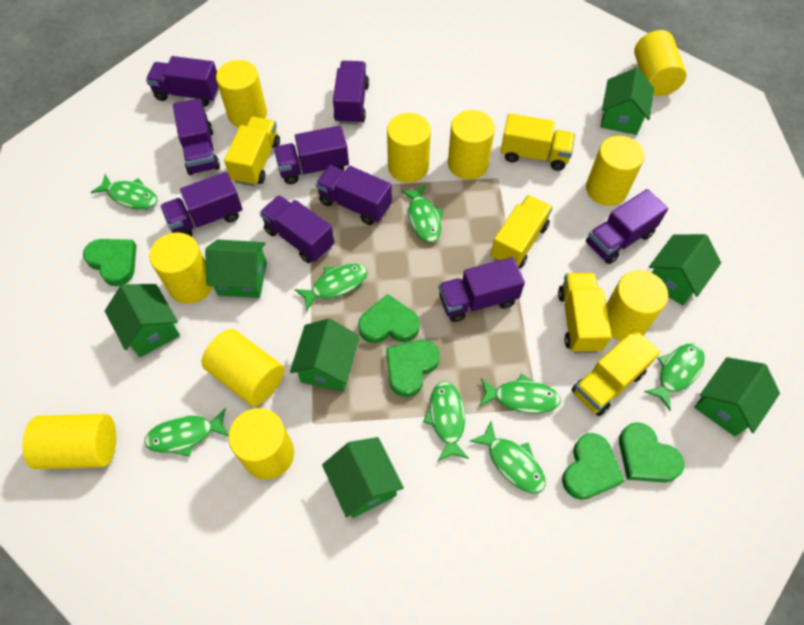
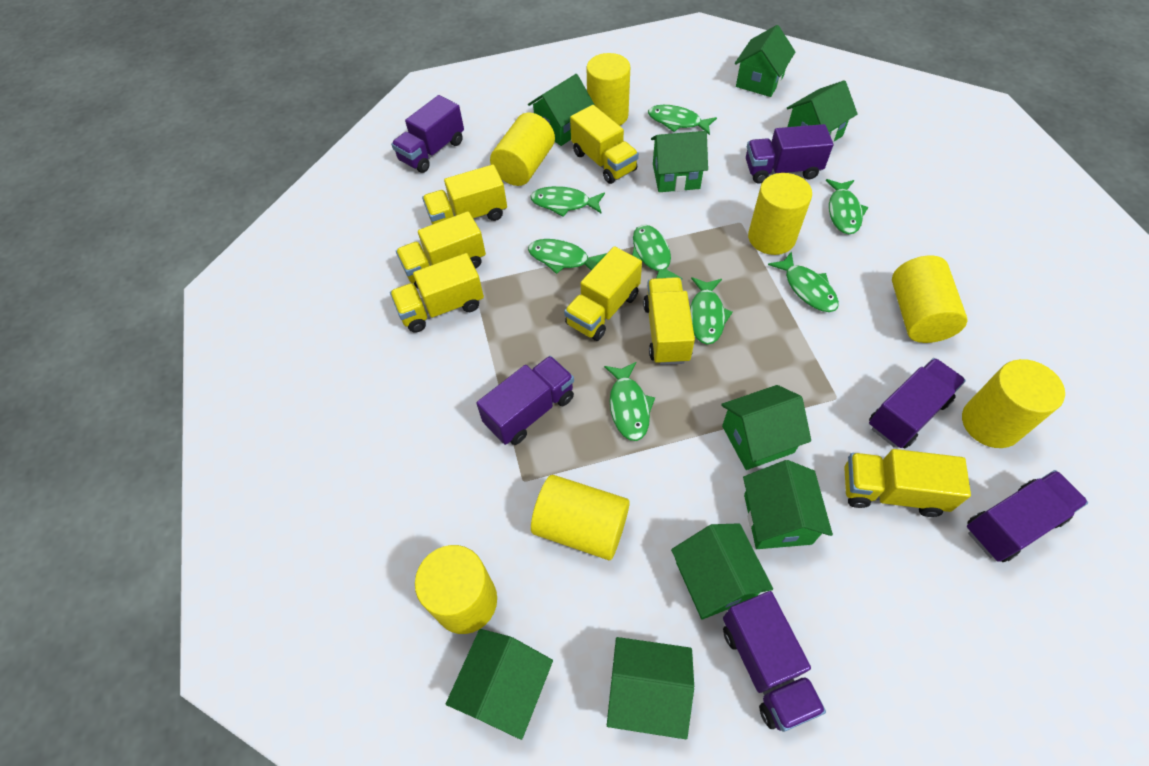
green heart: 5 -> 0
green house: 7 -> 9
purple truck: 9 -> 6
yellow cylinder: 10 -> 7
yellow truck: 5 -> 7

